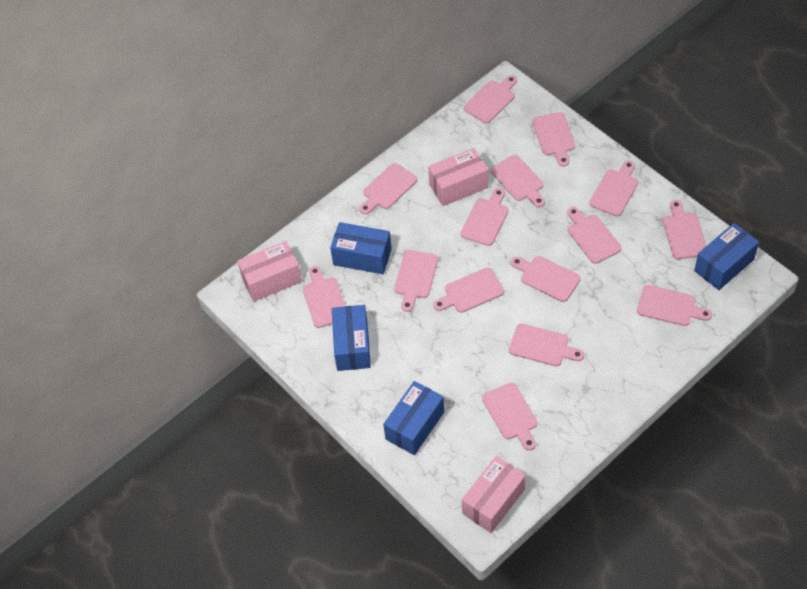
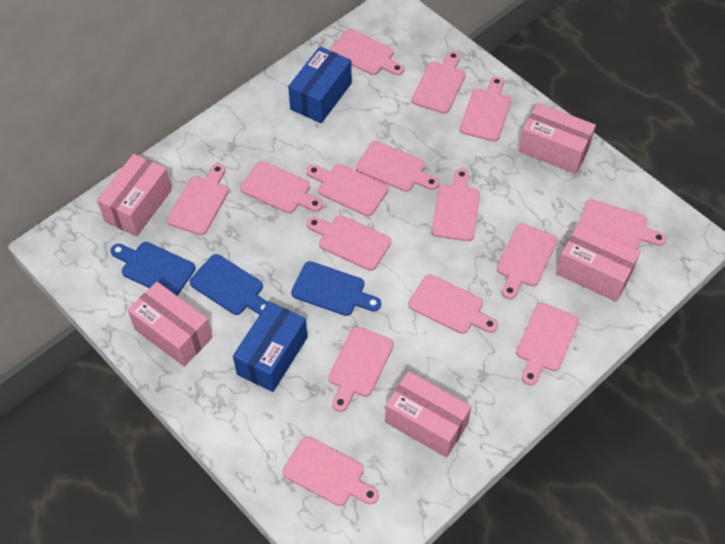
blue box: 4 -> 2
blue cutting board: 0 -> 3
pink box: 3 -> 5

